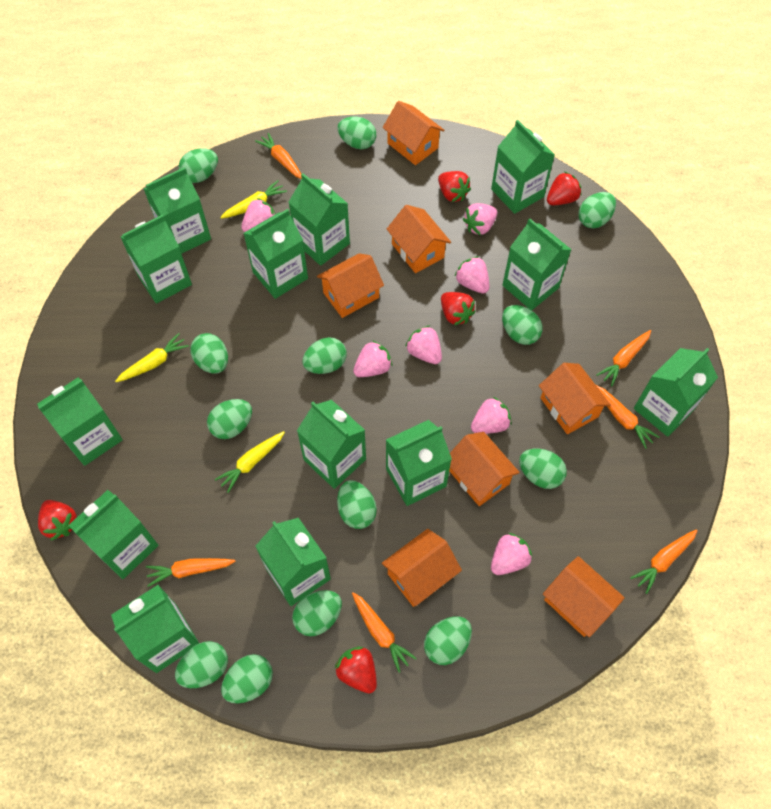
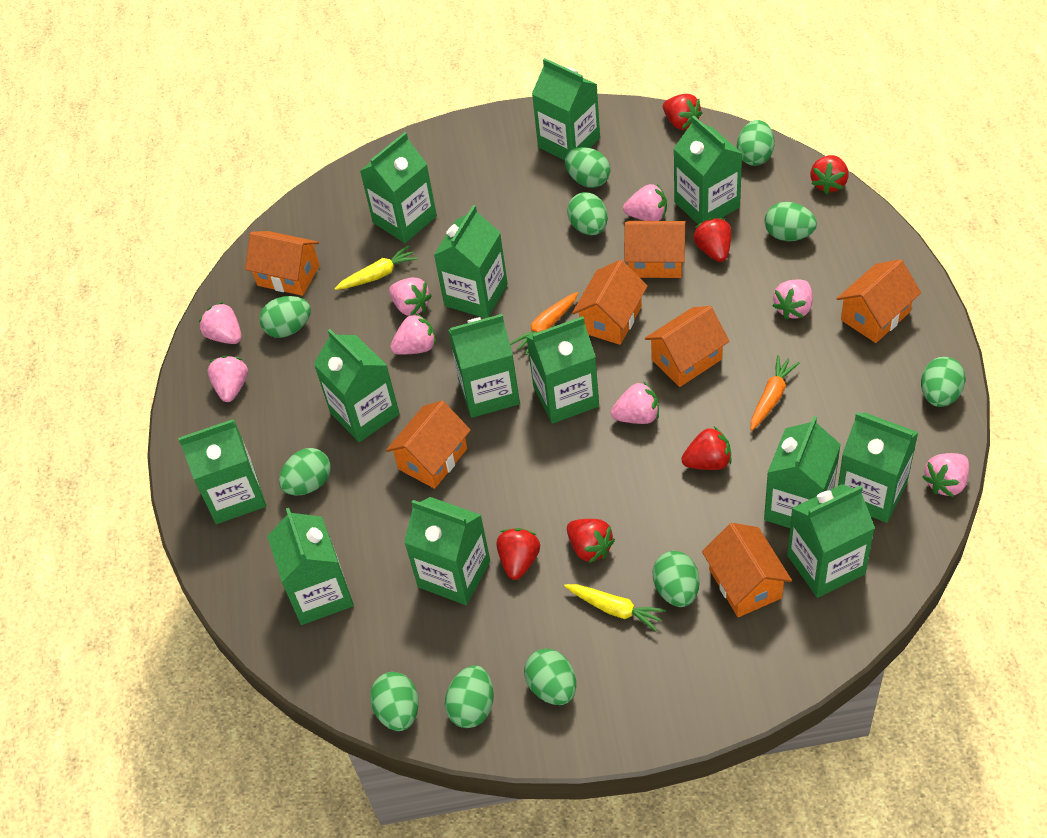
green egg: 13 -> 11
orange carrot: 6 -> 2
pink strawberry: 7 -> 8
red strawberry: 5 -> 6
yellow carrot: 3 -> 2

